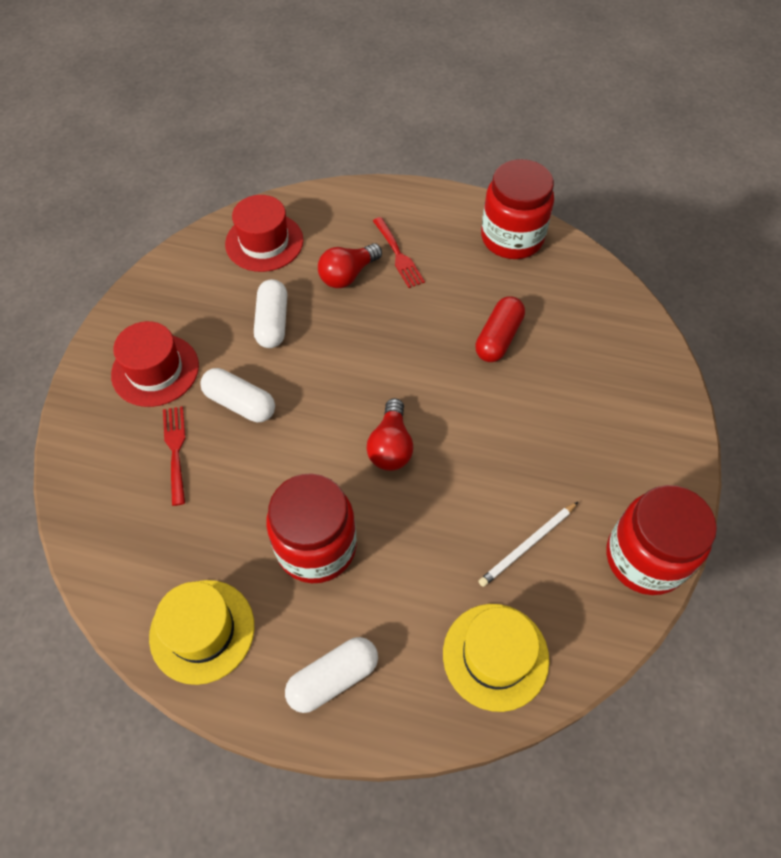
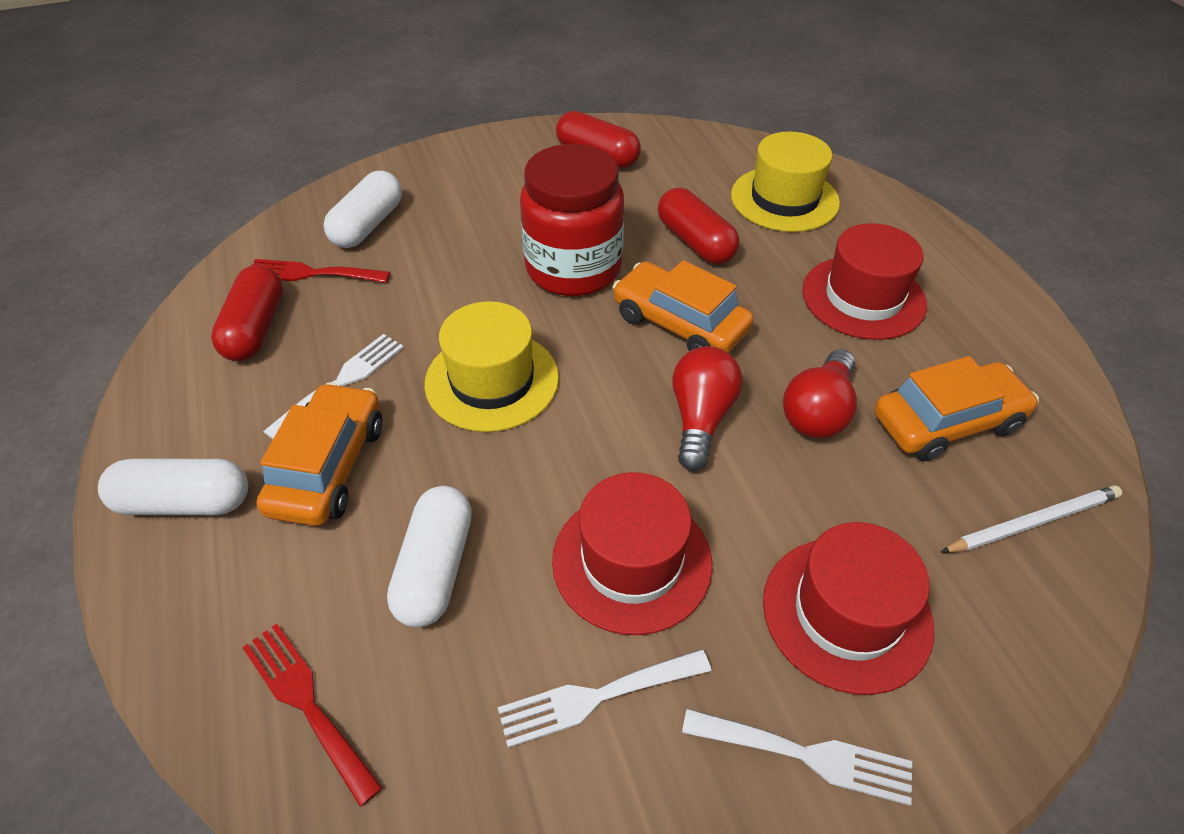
orange car: 0 -> 3
red capsule: 1 -> 3
red hat: 2 -> 3
red jar: 3 -> 1
white fork: 0 -> 3

